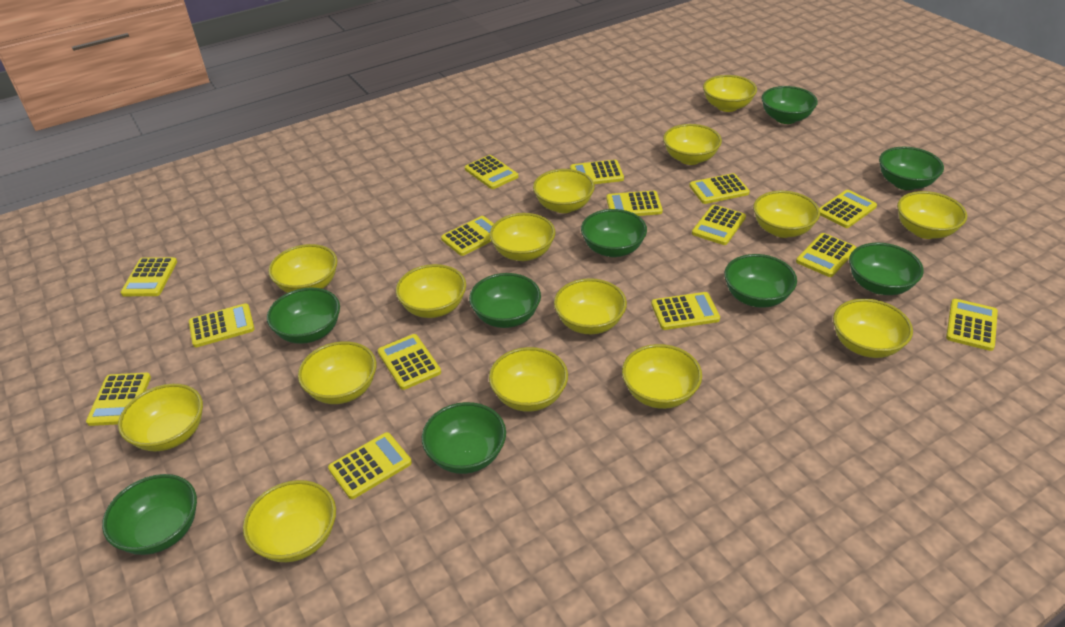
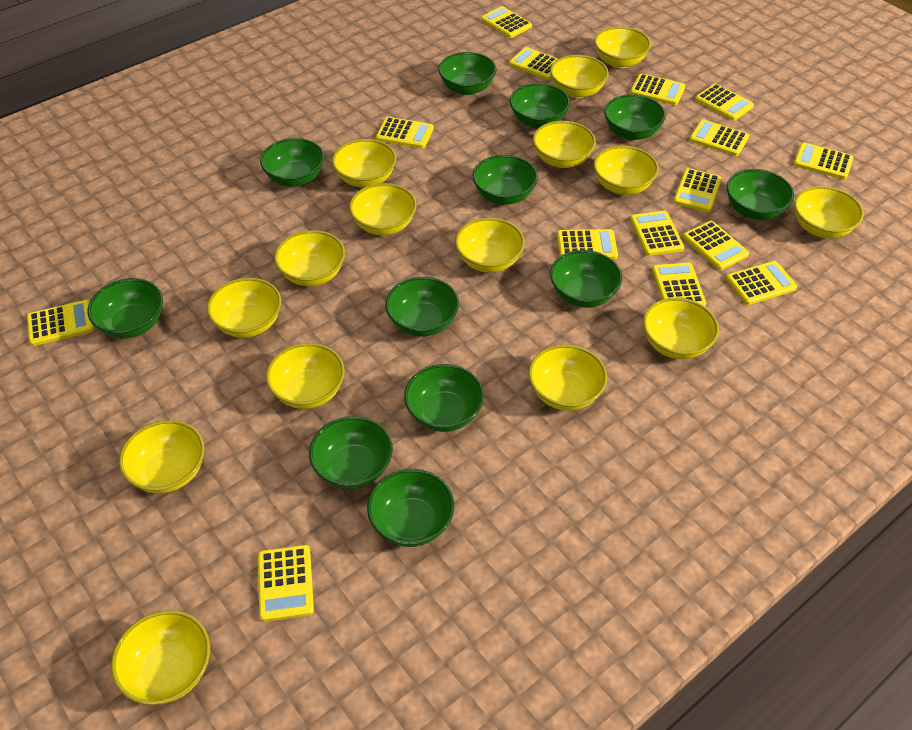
green bowl: 9 -> 12

